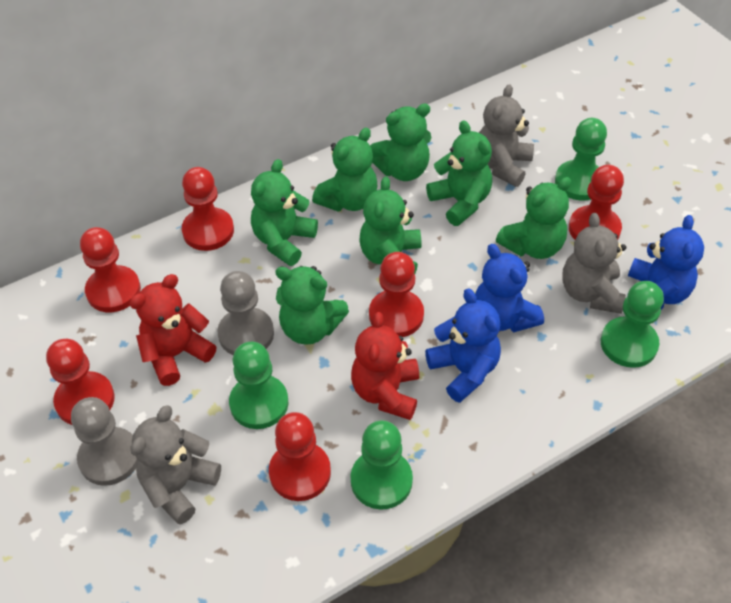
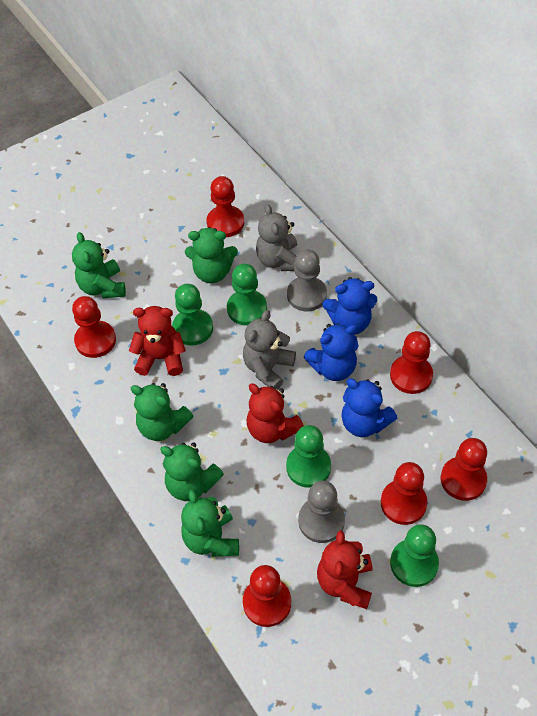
green teddy bear: 7 -> 5
grey teddy bear: 3 -> 2
red teddy bear: 2 -> 3

